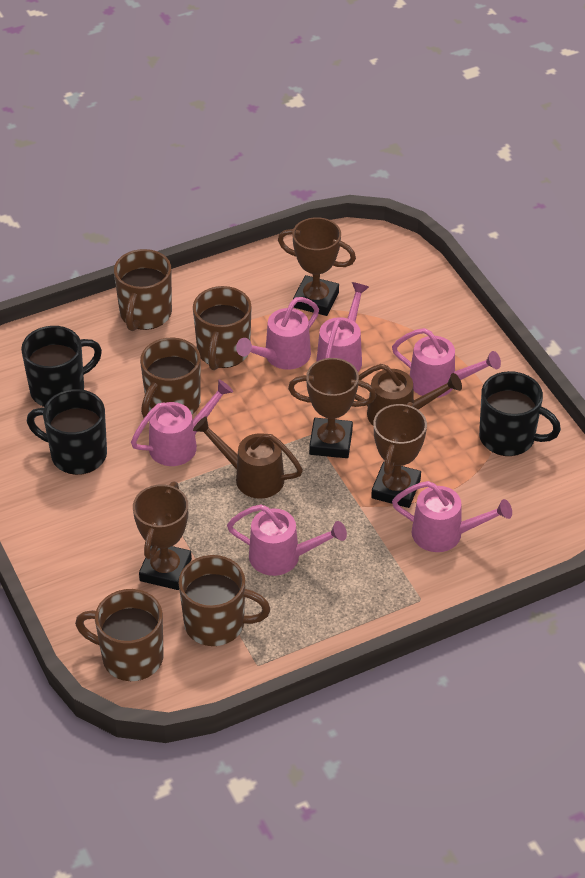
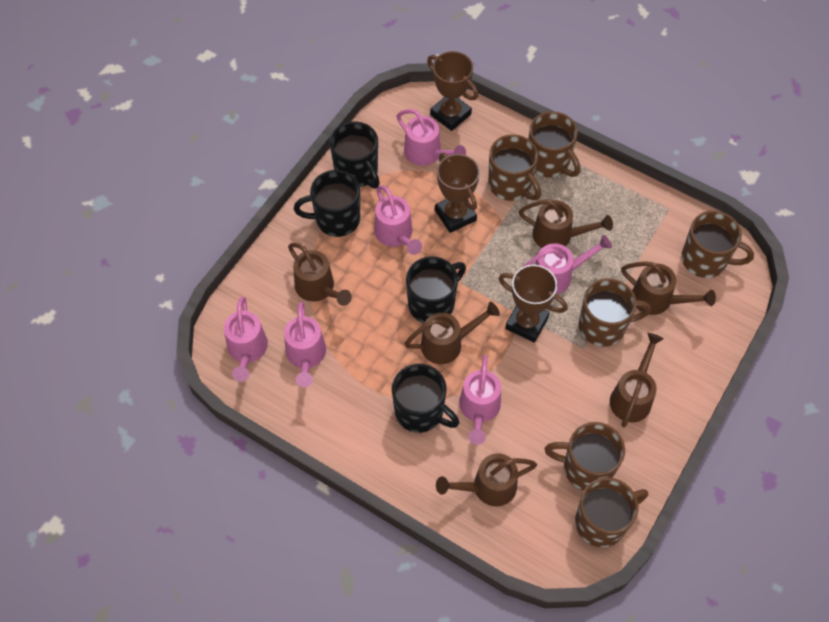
black mug: 3 -> 4
brown mug: 5 -> 6
brown trophy: 4 -> 3
brown watering can: 2 -> 6

